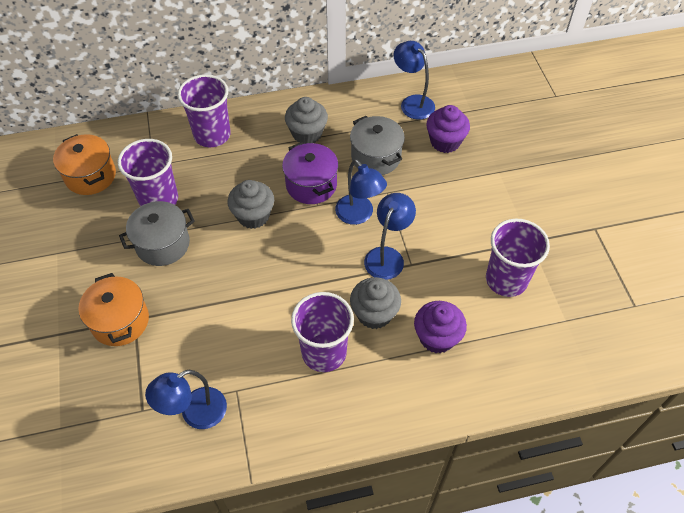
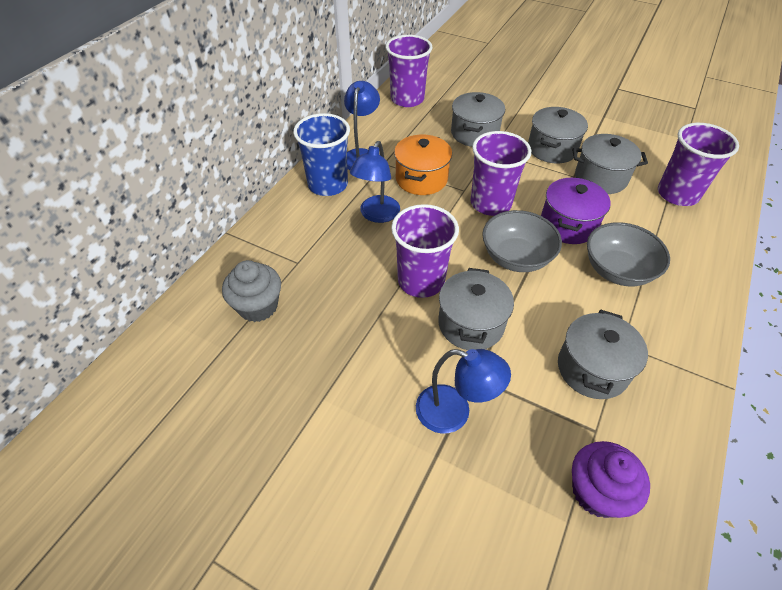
blue cup: 0 -> 1
blue lamp: 4 -> 3
grey bowl: 0 -> 2
grey cupcake: 3 -> 1
grey pot: 2 -> 5
orange pot: 2 -> 1
purple cupcake: 2 -> 1

